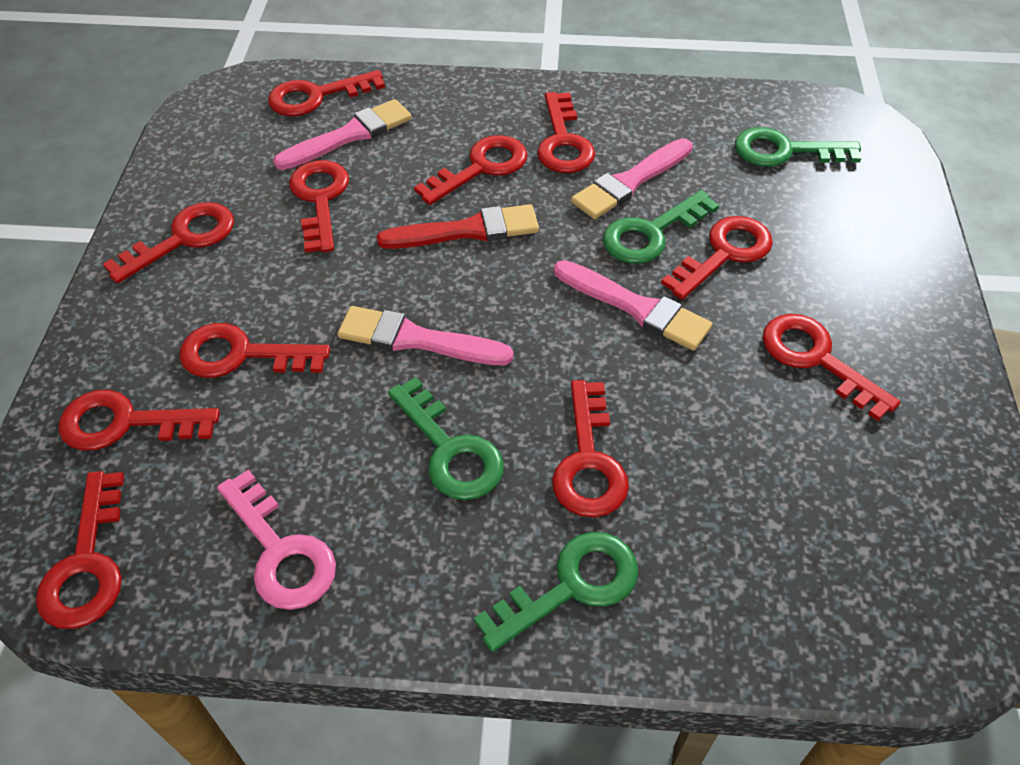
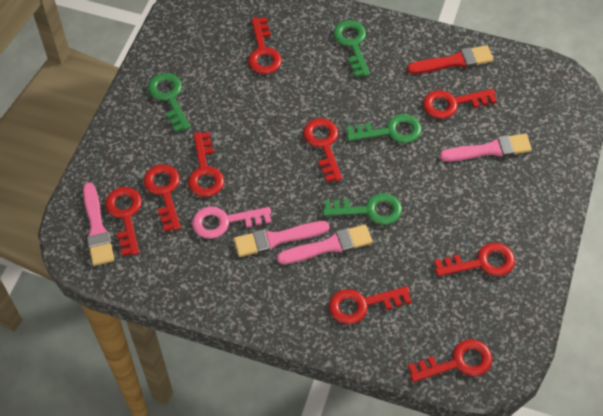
red key: 11 -> 9

